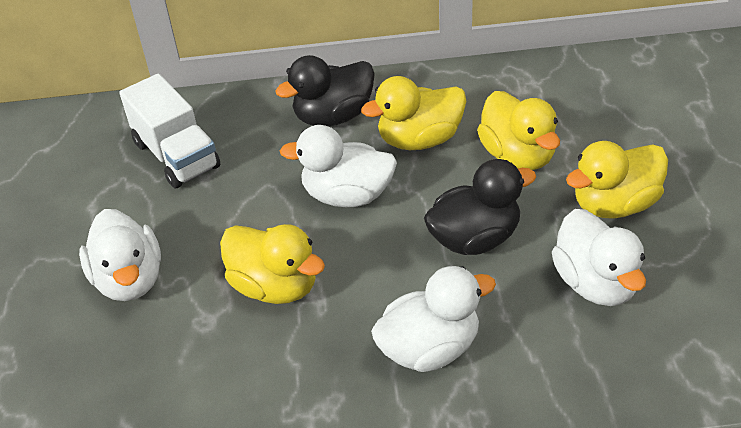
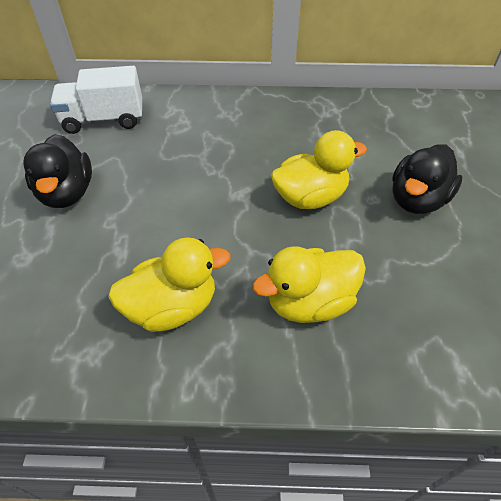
white duck: 4 -> 0
yellow duck: 4 -> 3

